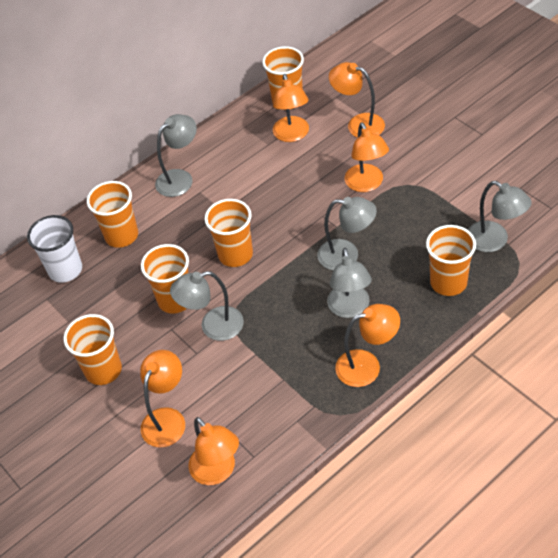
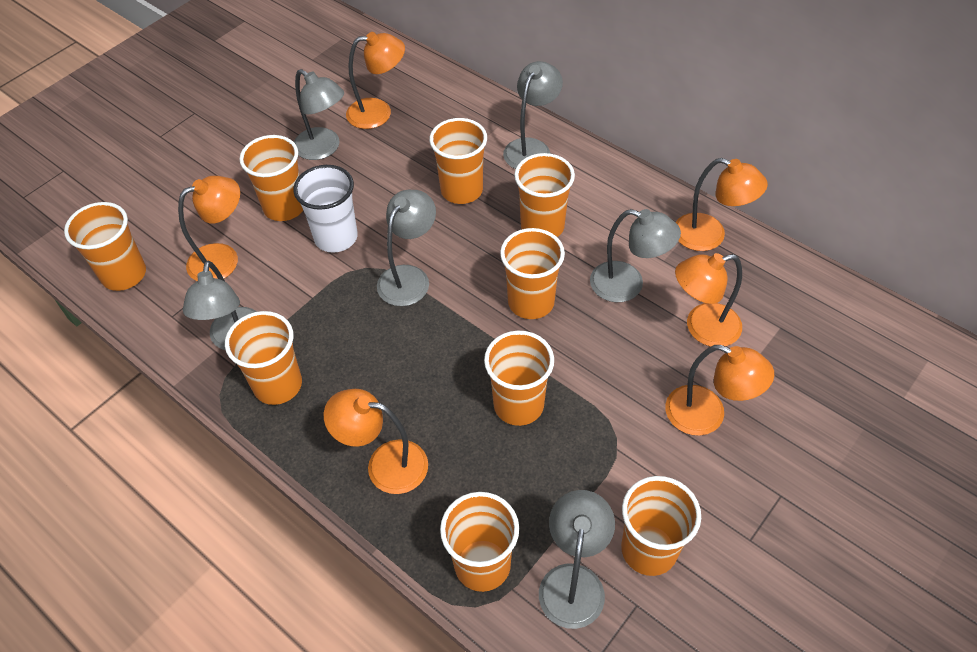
grey lamp: 5 -> 6
orange cup: 6 -> 9

